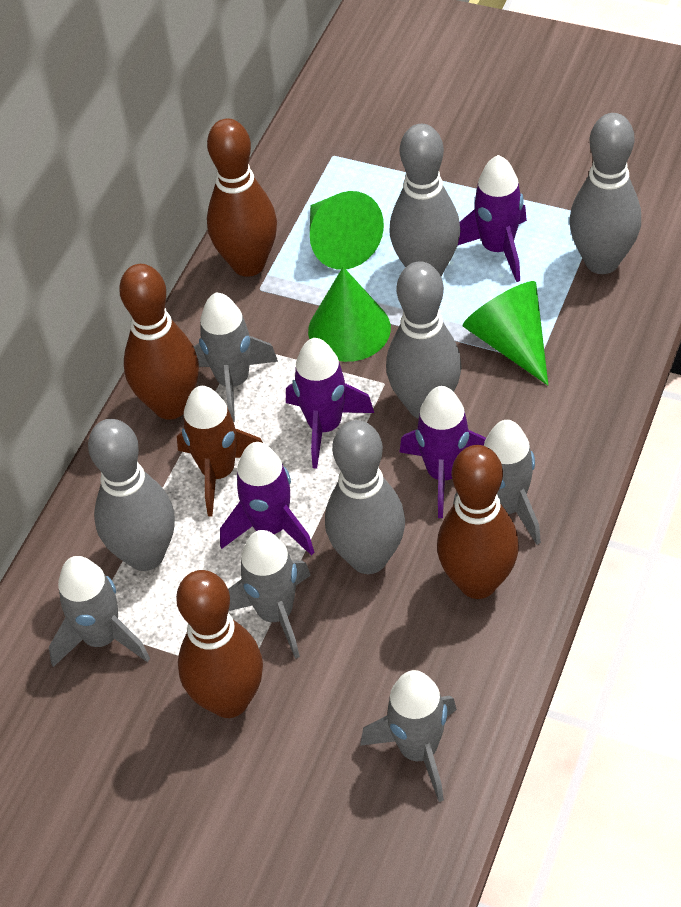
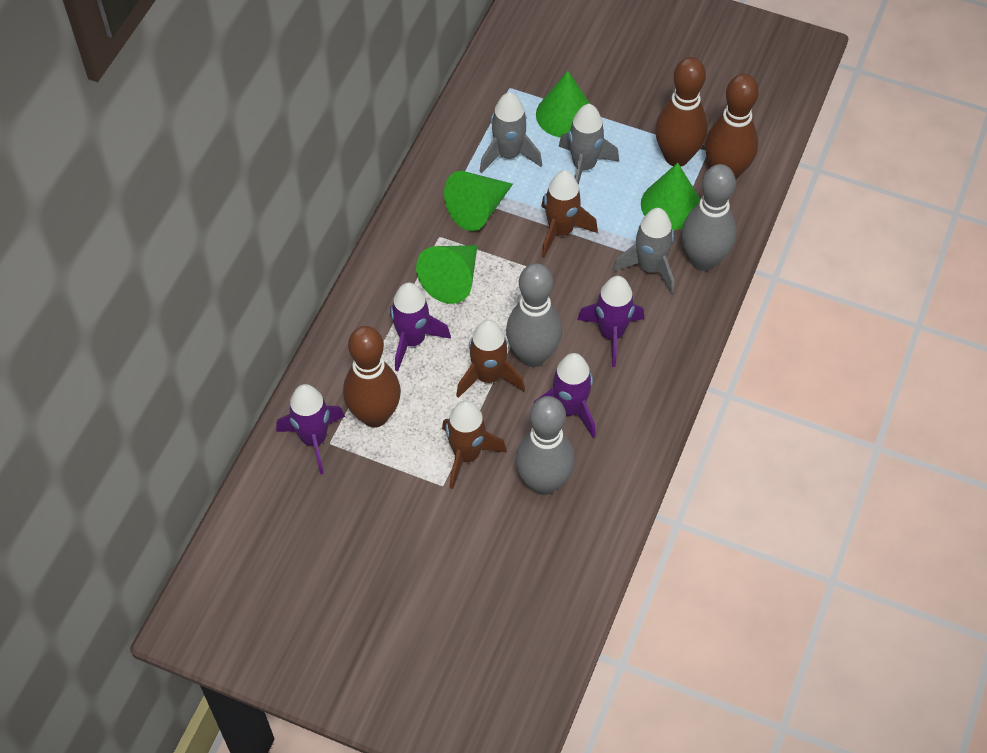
brown bowling pin: 4 -> 3
brown rocket: 1 -> 3
green cone: 3 -> 4
grey bowling pin: 5 -> 3
grey rocket: 5 -> 3

